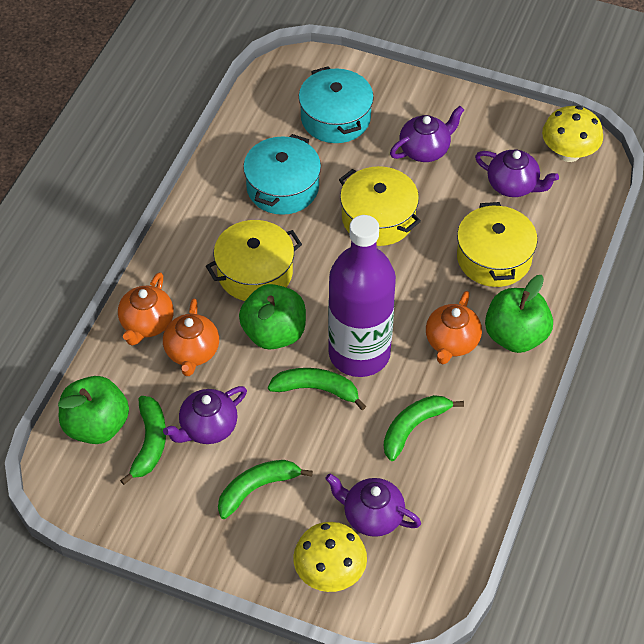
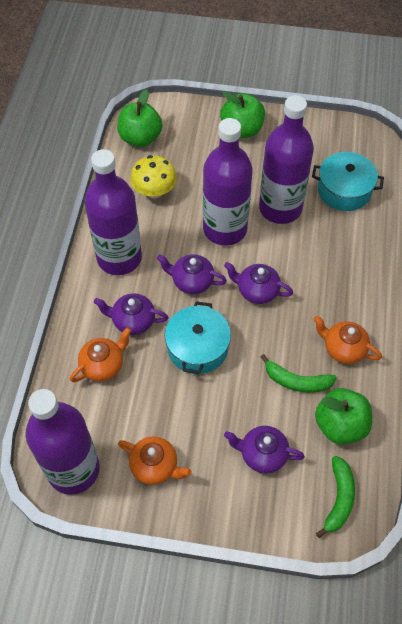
green banana: 4 -> 2
purple bottle: 1 -> 4
yellow mushroom: 2 -> 1
yellow pot: 3 -> 0

